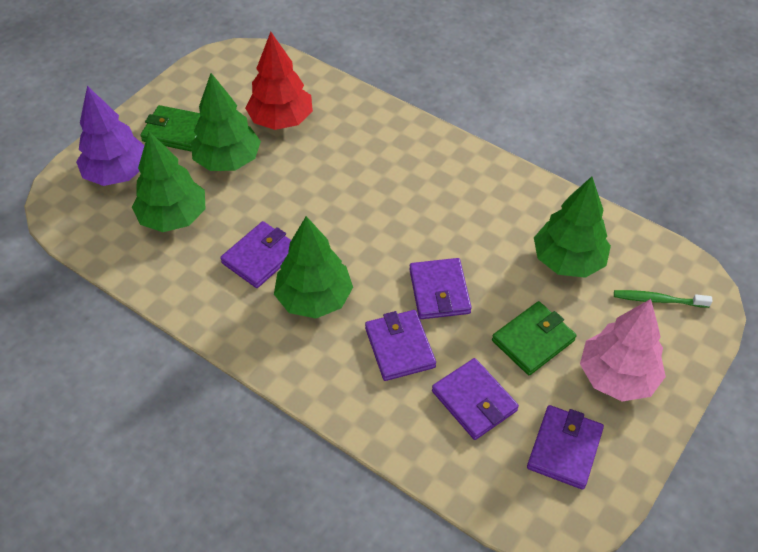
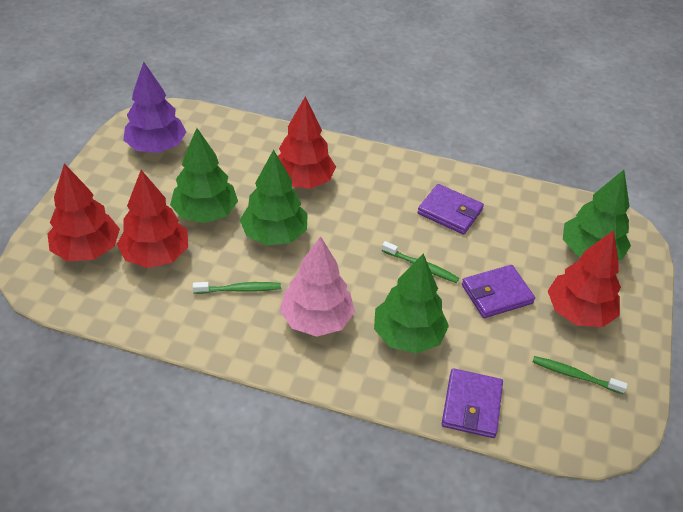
green toothbrush: 1 -> 3
green wallet: 2 -> 0
purple wallet: 5 -> 3
red tree: 1 -> 4

